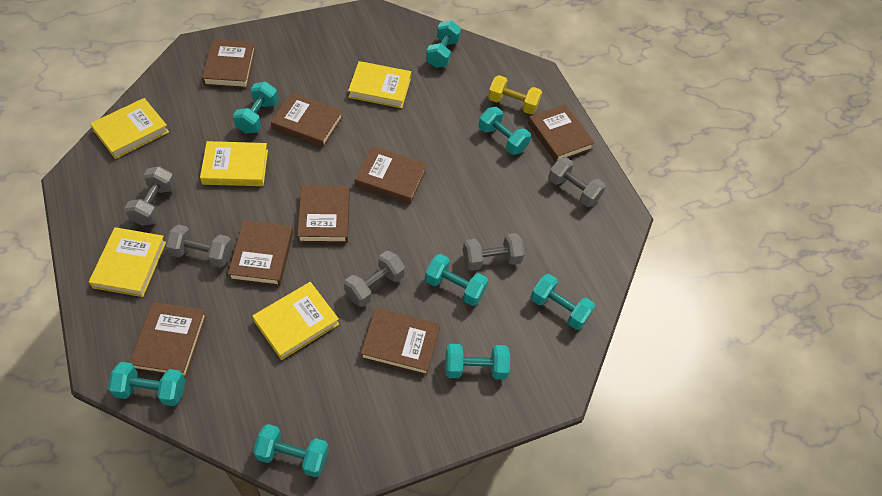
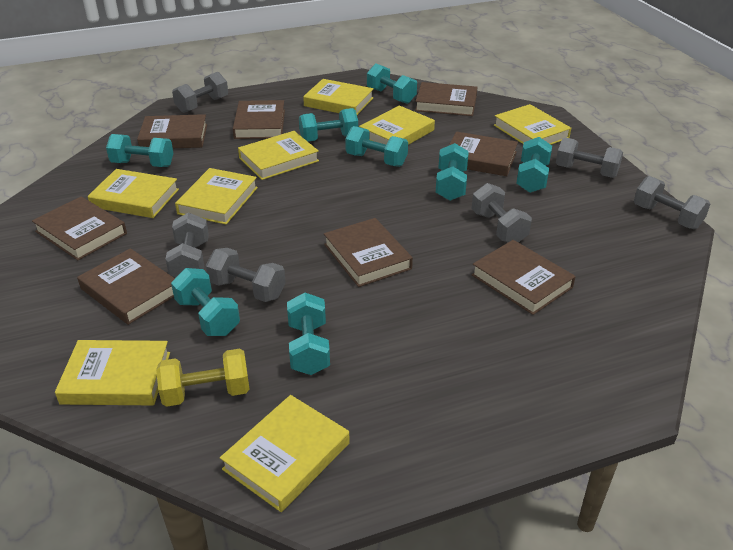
grey dumbbell: 5 -> 6
yellow book: 5 -> 8

